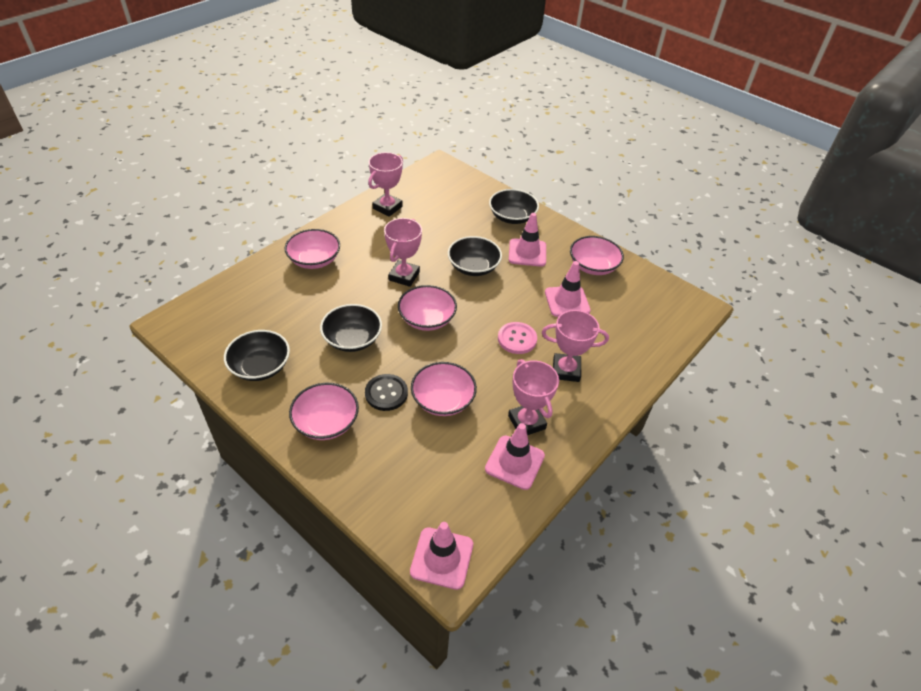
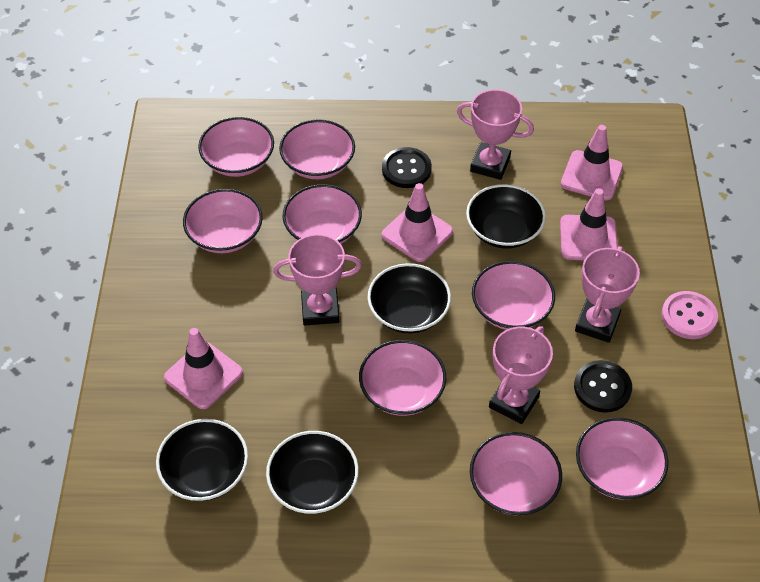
black button: 1 -> 2
pink bowl: 5 -> 8

